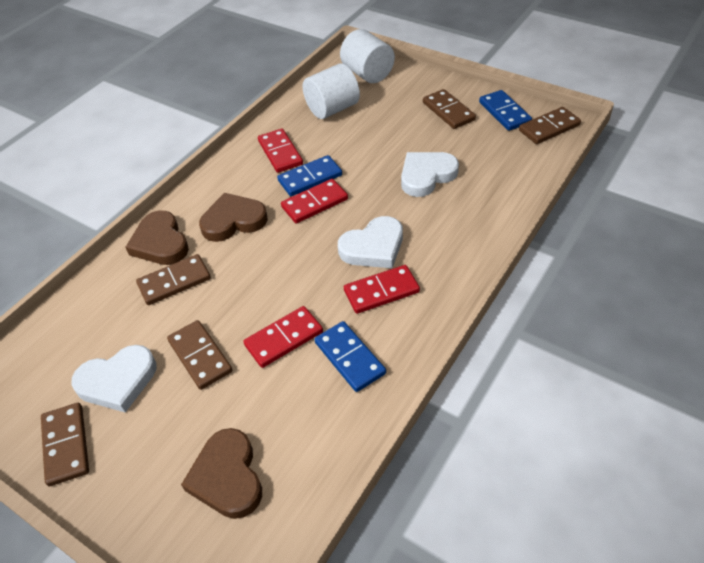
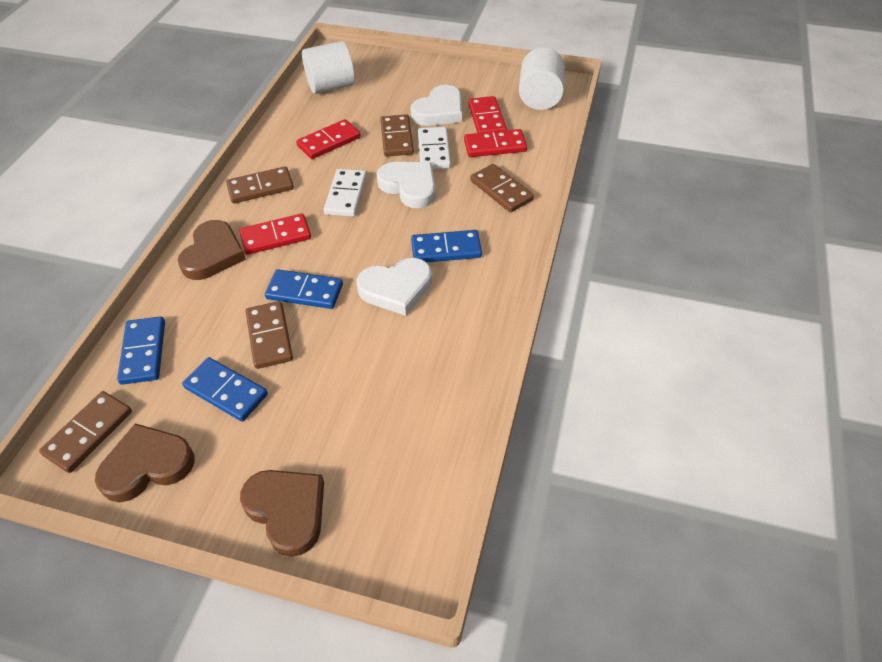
blue domino: 3 -> 4
white domino: 0 -> 2

